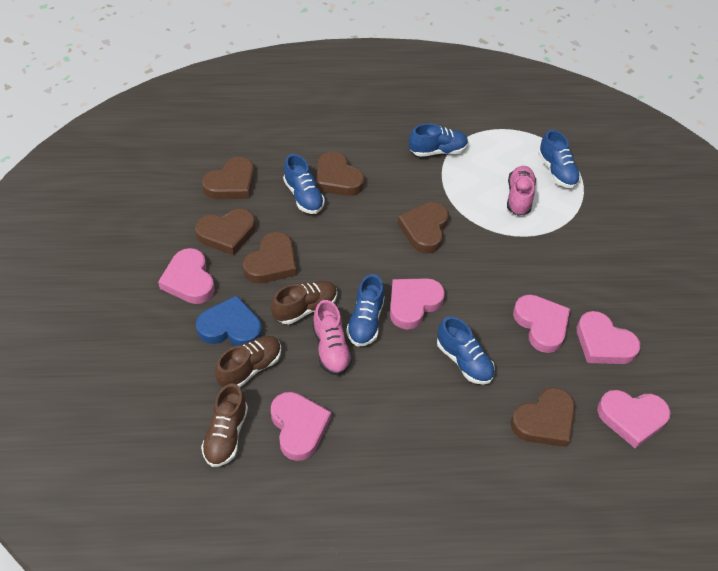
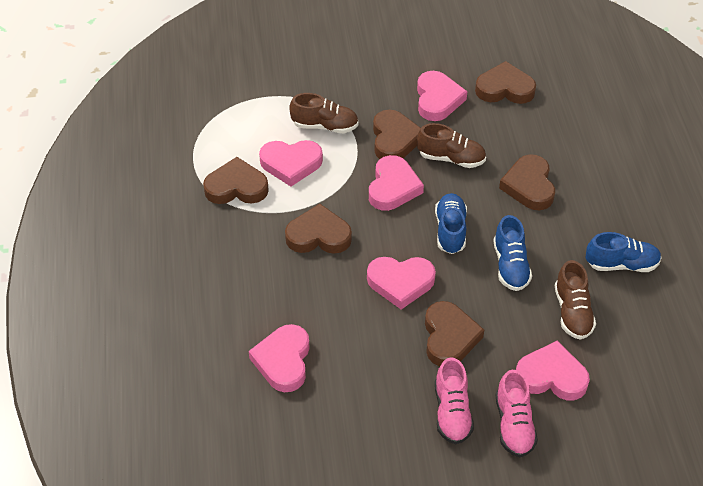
blue heart: 1 -> 0
blue shoe: 5 -> 3

